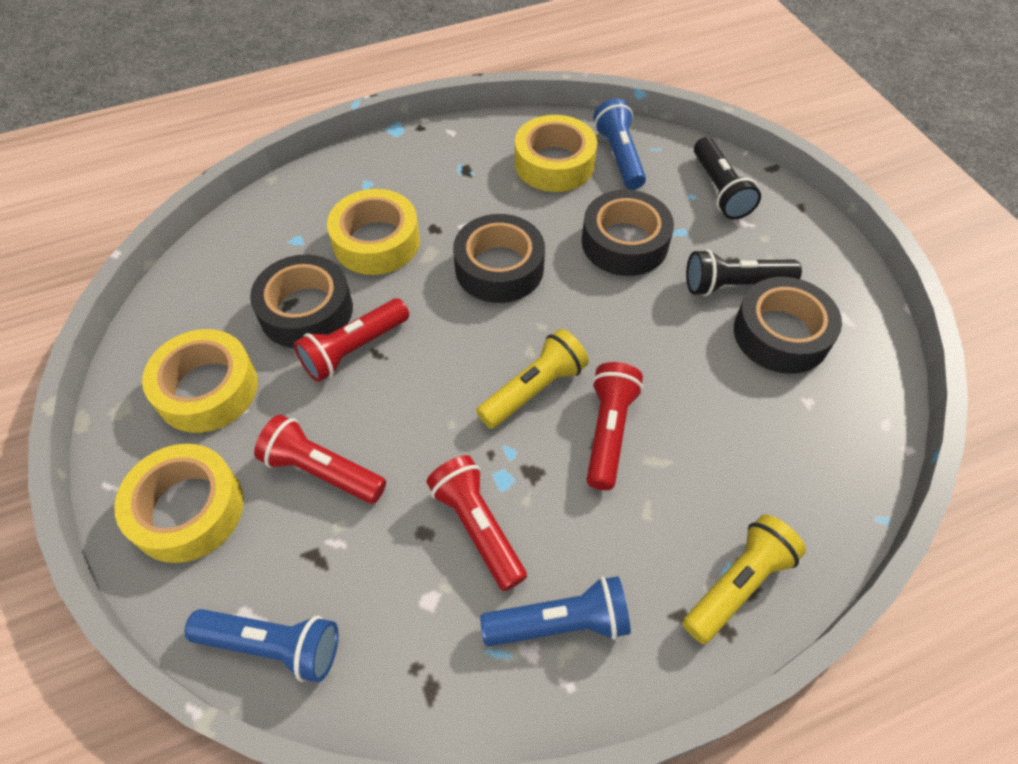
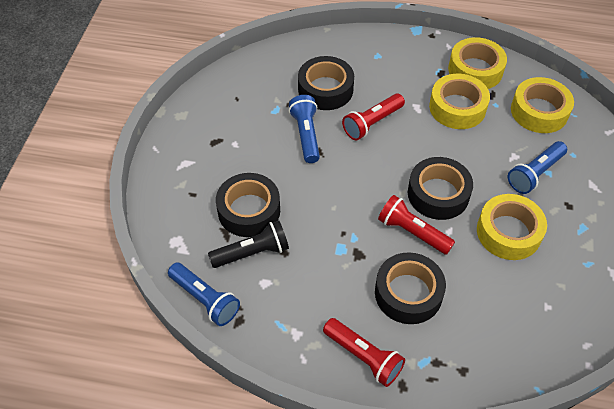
black flashlight: 2 -> 1
red flashlight: 4 -> 3
yellow flashlight: 2 -> 0

